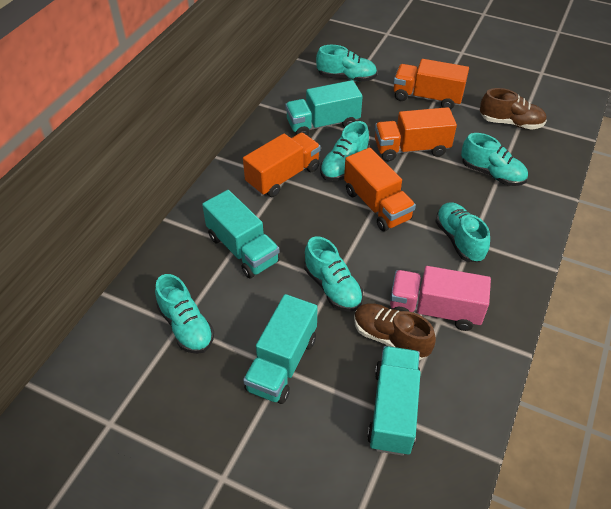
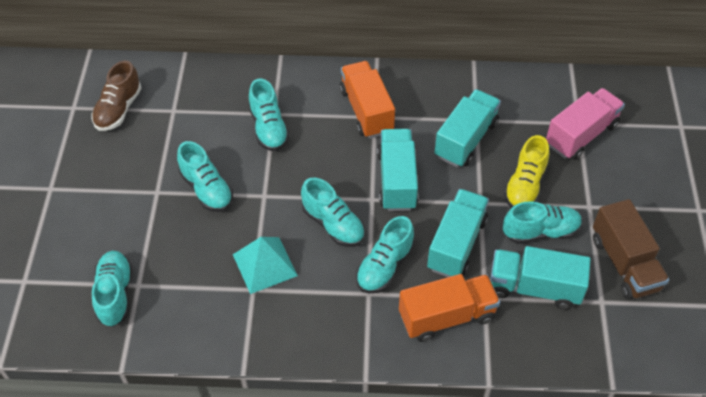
brown shoe: 2 -> 1
brown truck: 0 -> 1
orange truck: 4 -> 2
turquoise pyramid: 0 -> 1
yellow shoe: 0 -> 1

